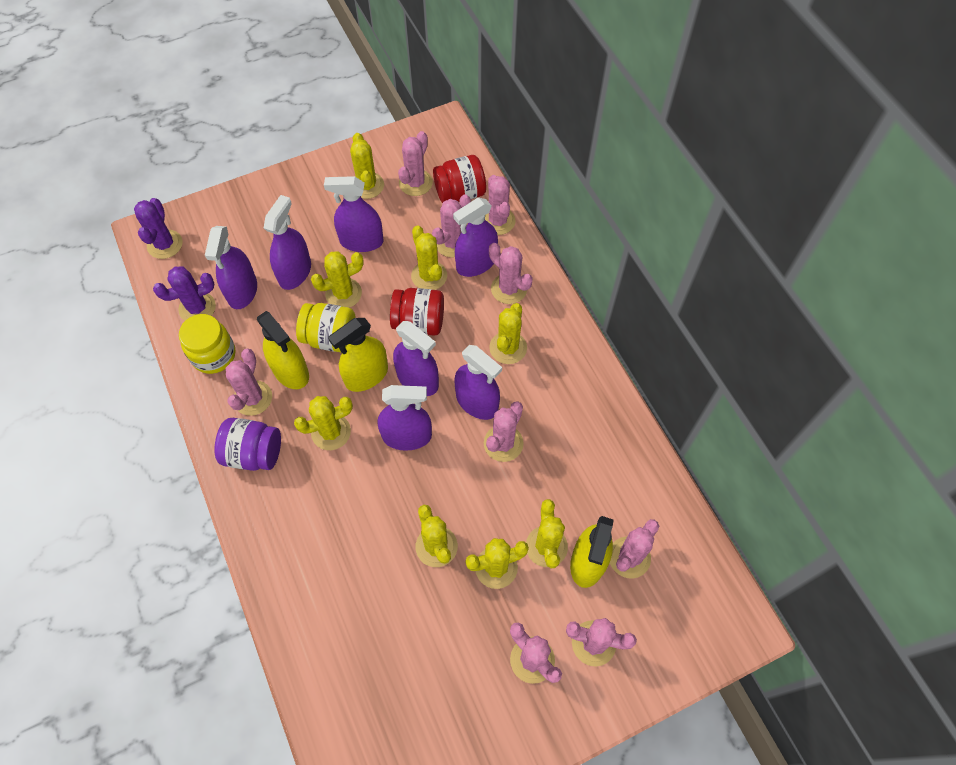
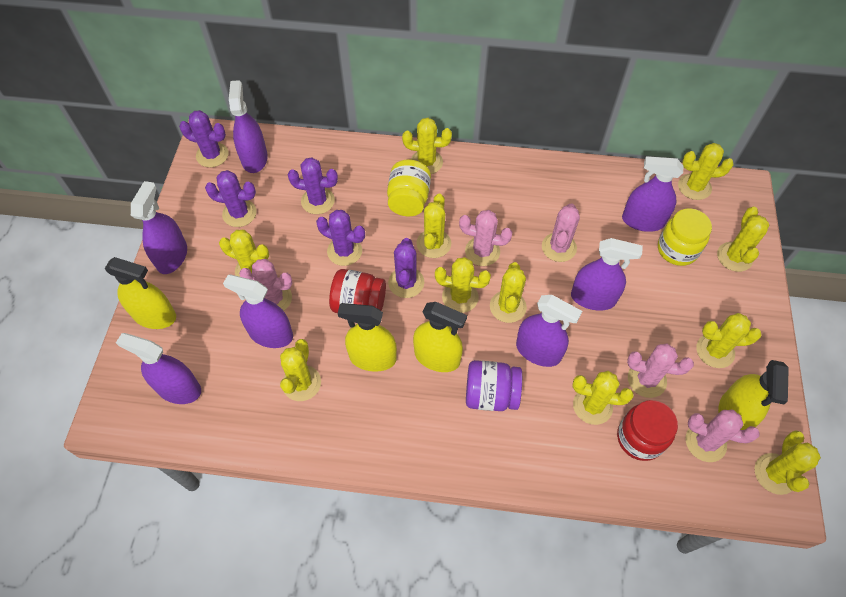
pink cactus: 9 -> 5
purple cactus: 2 -> 5
yellow cactus: 8 -> 11
yellow spray bottle: 3 -> 4

